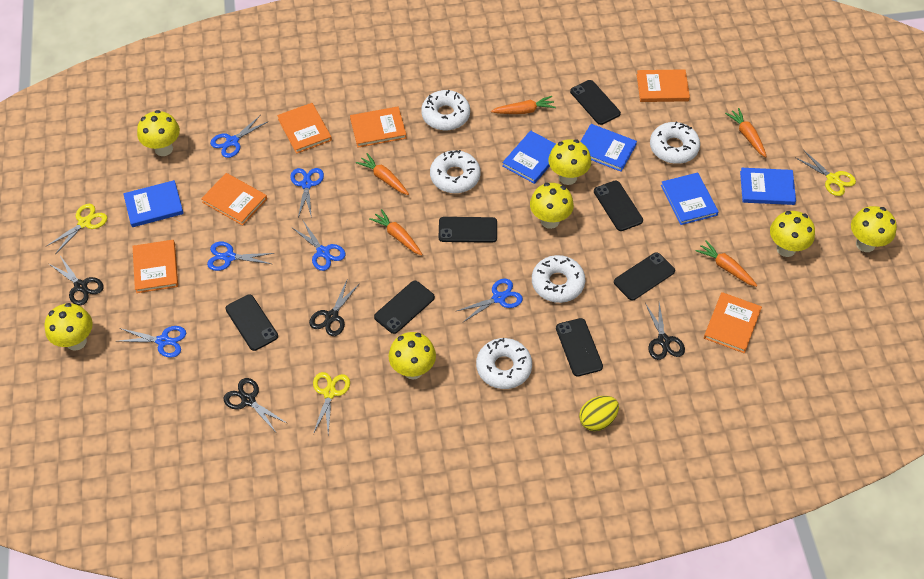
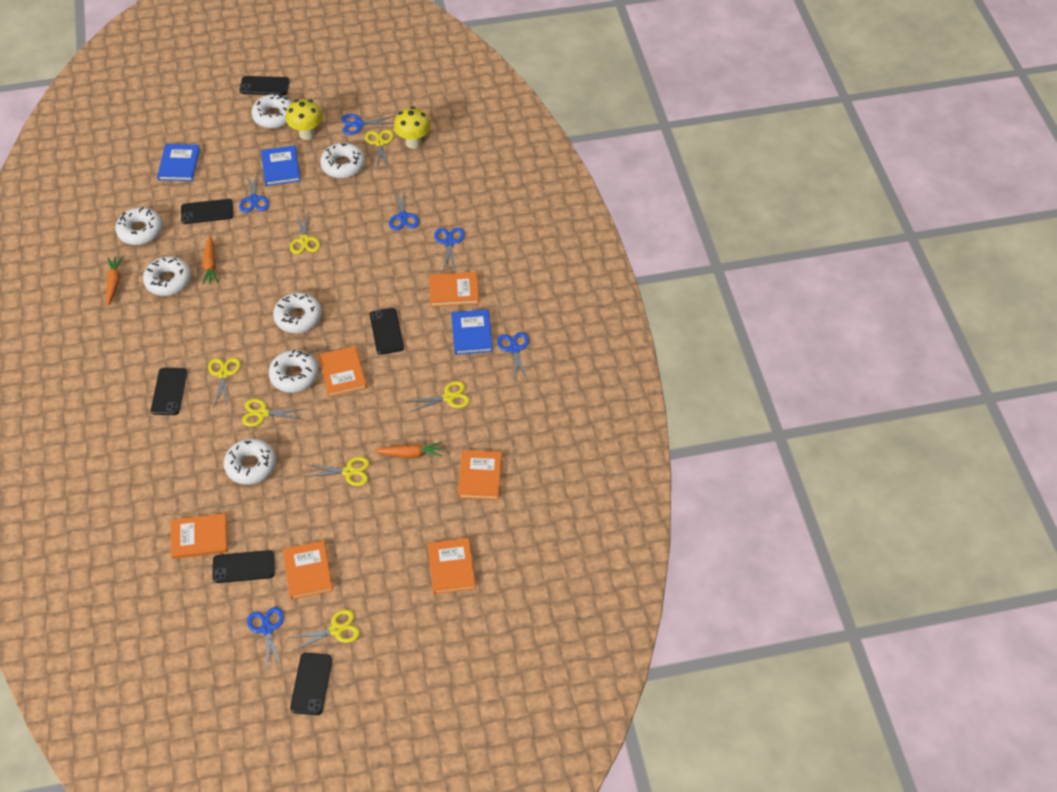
black phone: 7 -> 6
black scissors: 4 -> 0
blue book: 5 -> 3
orange carrot: 5 -> 3
white donut: 5 -> 7
yellow egg: 1 -> 0
yellow mushroom: 7 -> 2
yellow scissors: 3 -> 7

